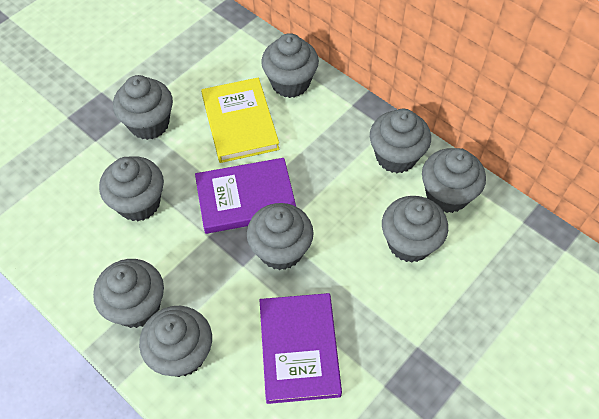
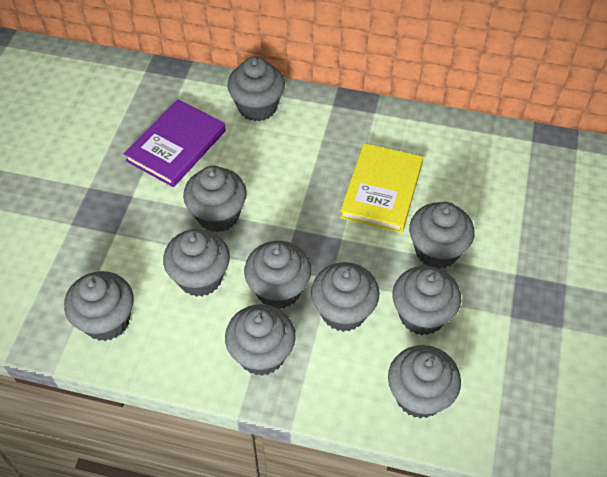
grey cupcake: 9 -> 10
purple book: 2 -> 1

